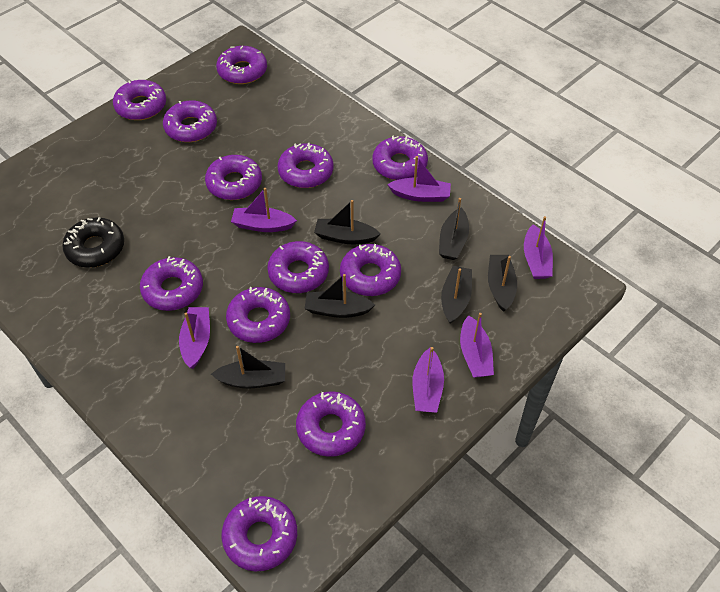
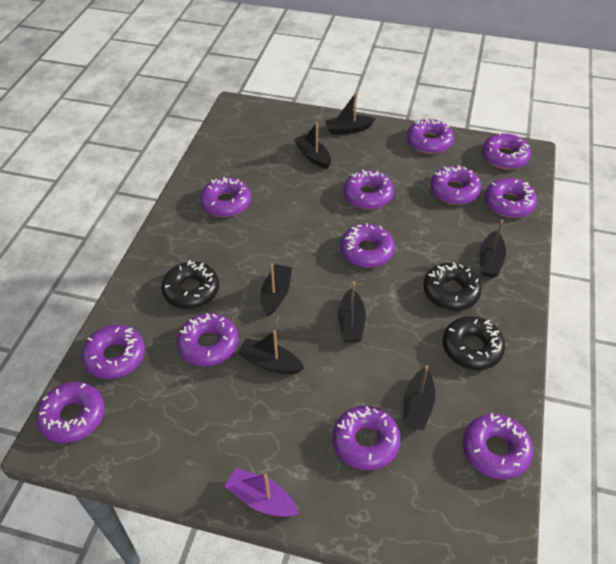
black boat: 6 -> 7
black donut: 1 -> 3
purple boat: 6 -> 1

